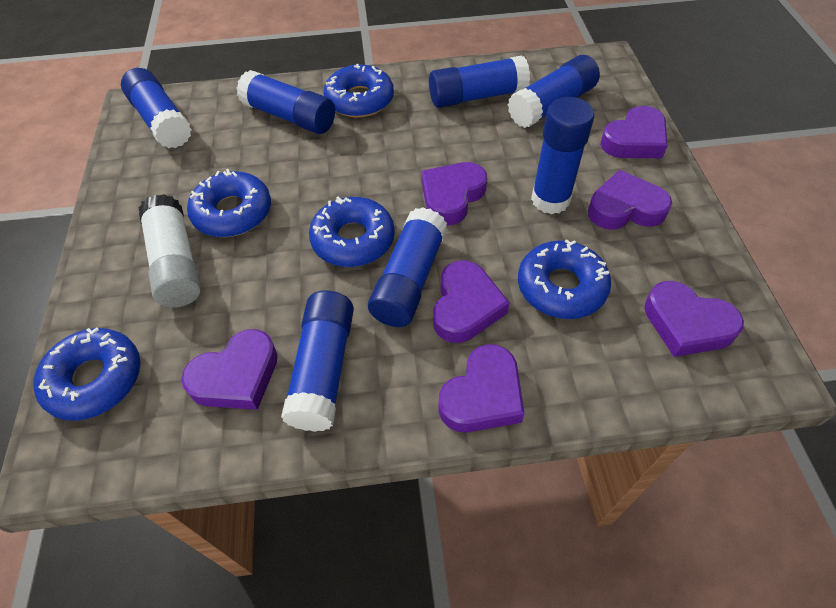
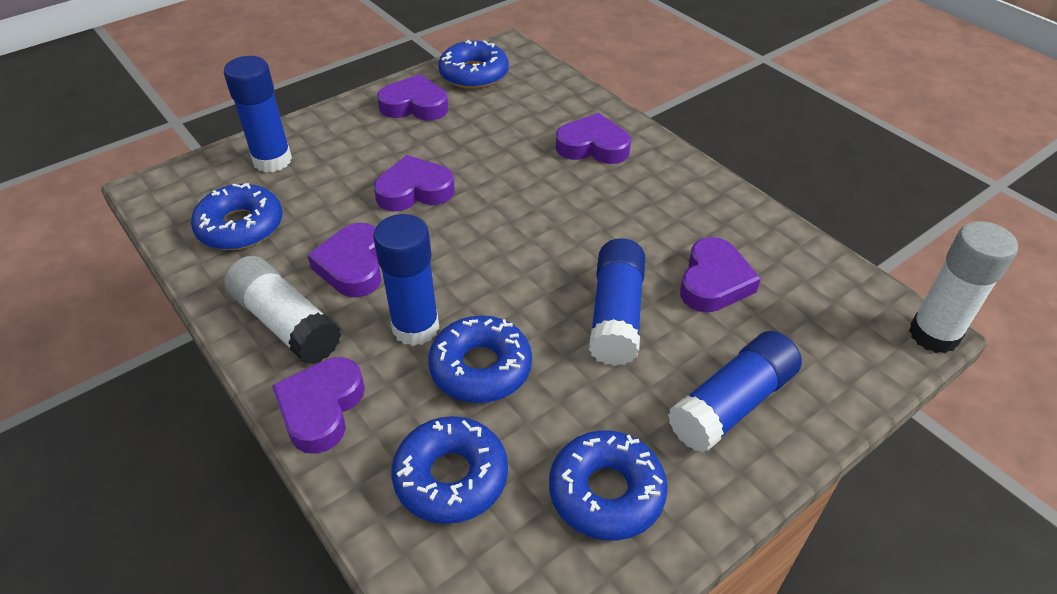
blue glue stick: 7 -> 4
purple heart: 7 -> 6
white glue stick: 1 -> 2

